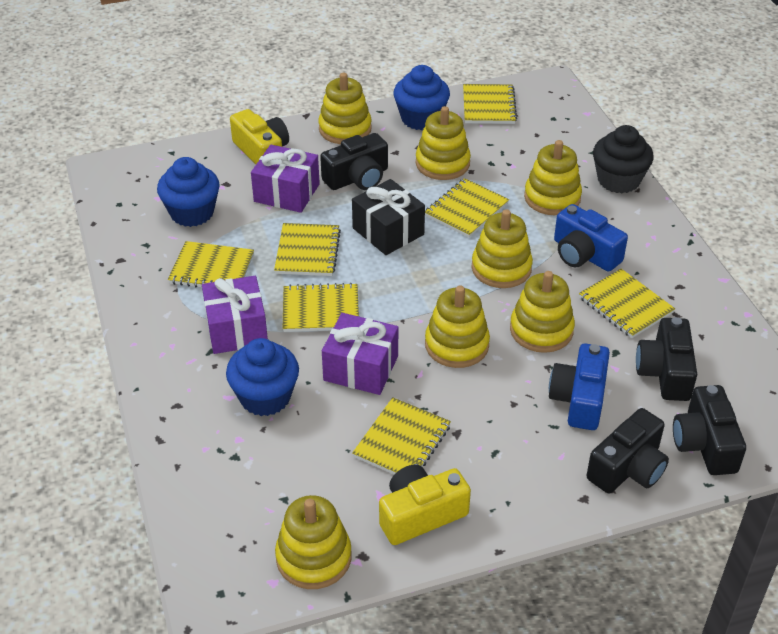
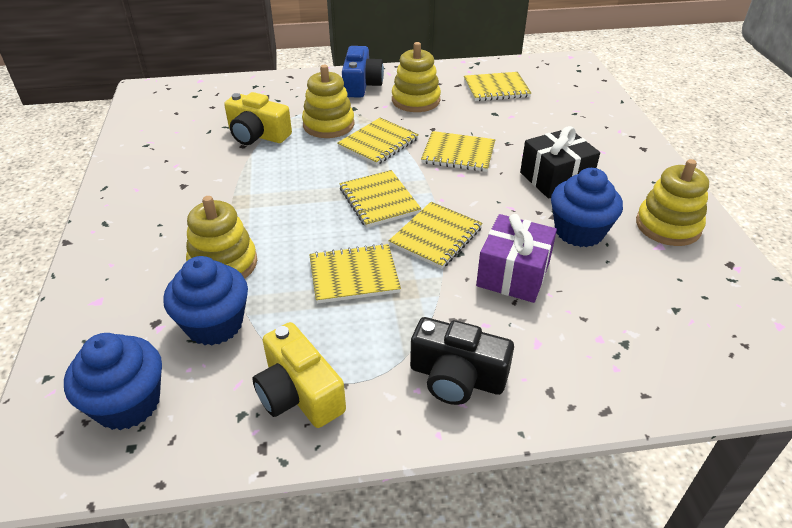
black camera: 4 -> 1
black cupcake: 1 -> 0
blue camera: 2 -> 1
purple gift: 3 -> 1
yellow notebook: 7 -> 6
yellow stacking toy: 7 -> 4

